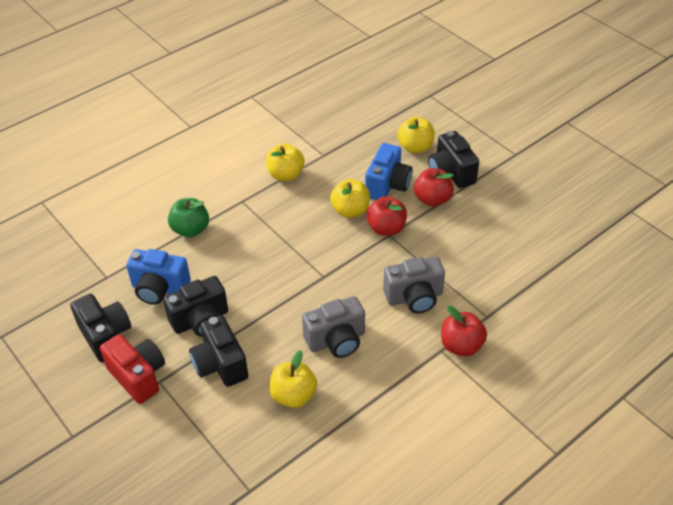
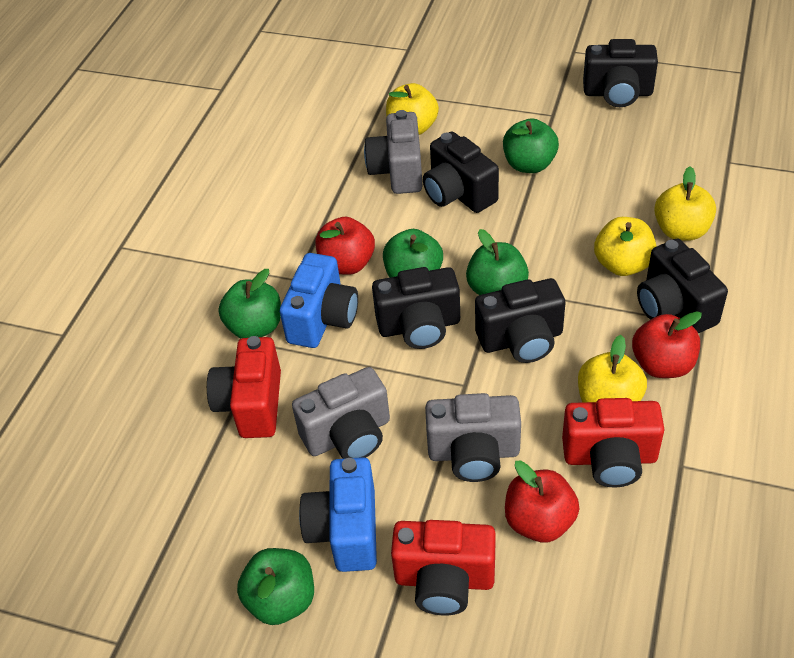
black camera: 4 -> 5
green apple: 1 -> 5
grey camera: 2 -> 3
red camera: 1 -> 3

